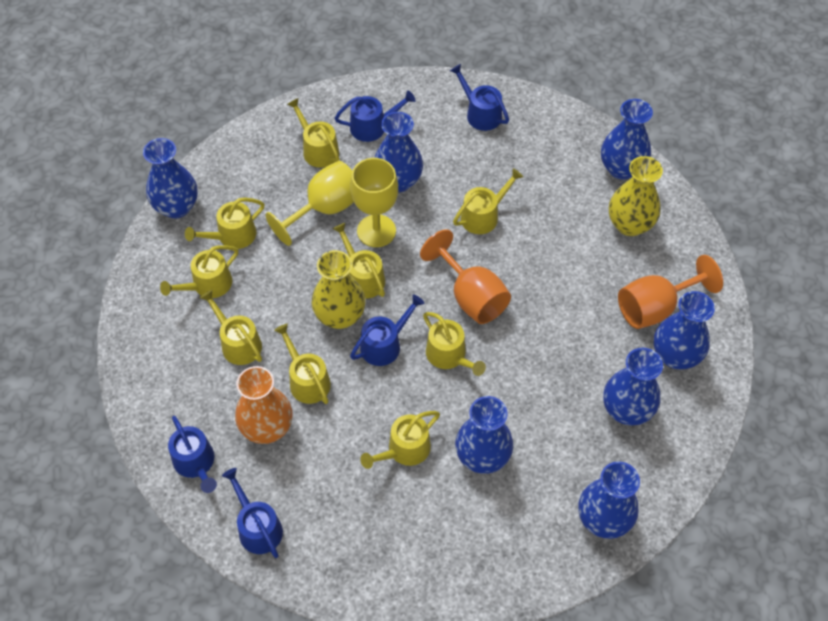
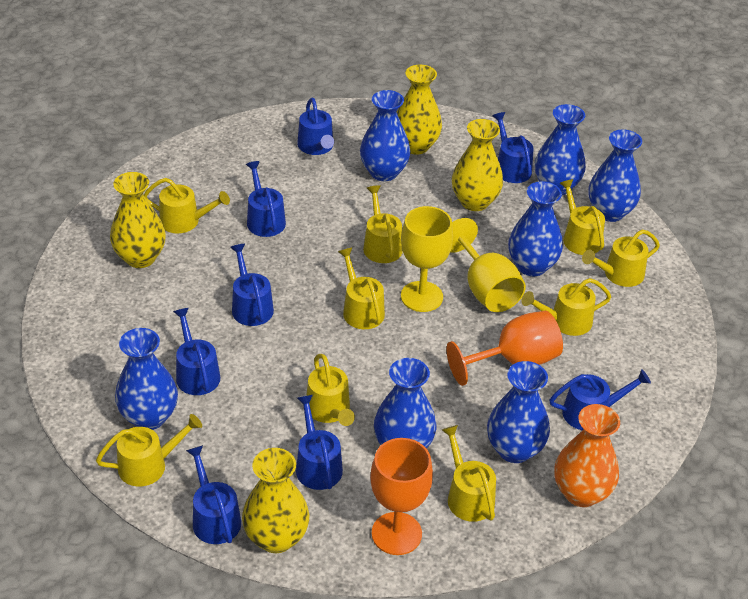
blue watering can: 5 -> 8
yellow vase: 2 -> 4

